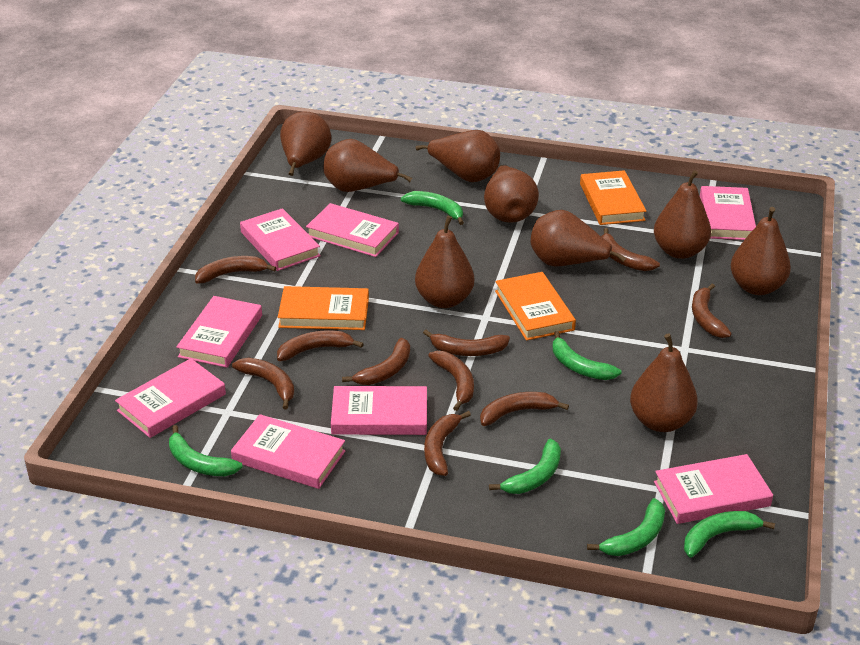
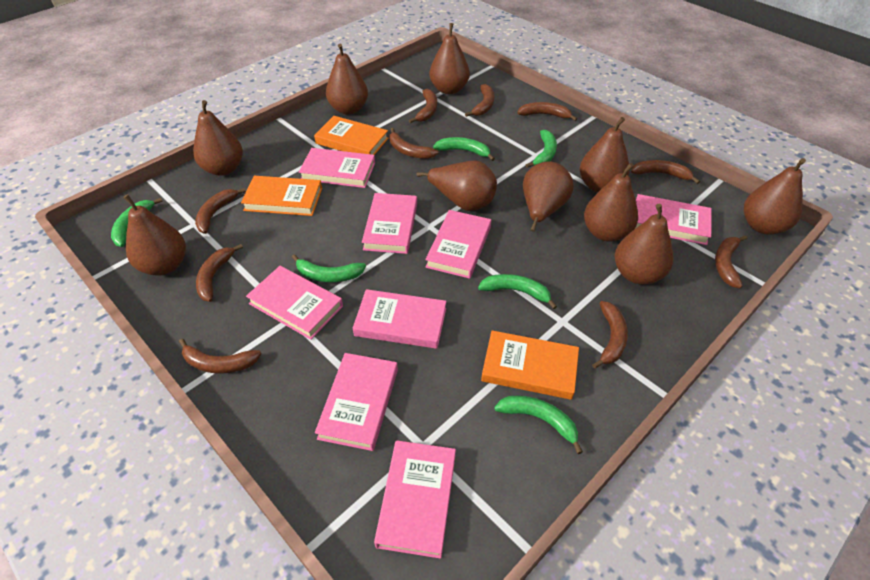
brown pear: 9 -> 10

